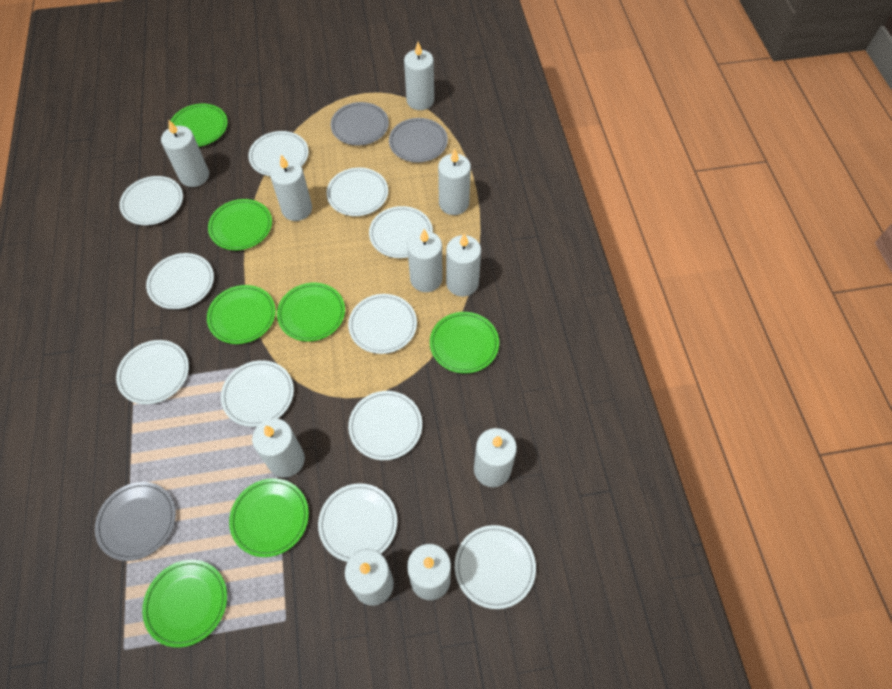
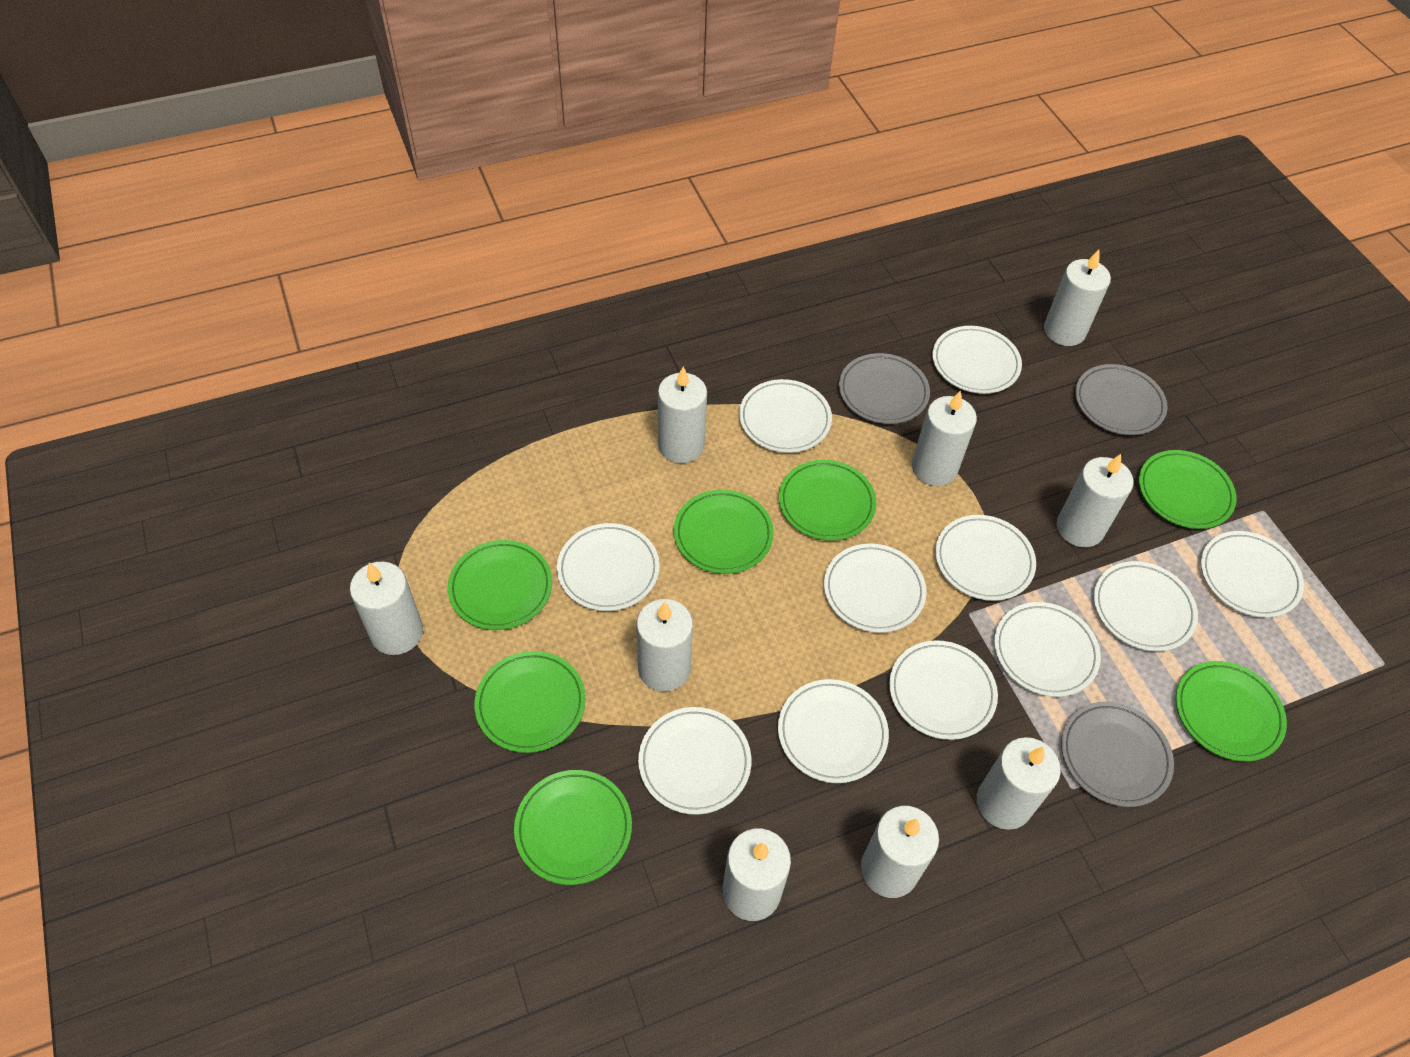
white candle: 10 -> 9

